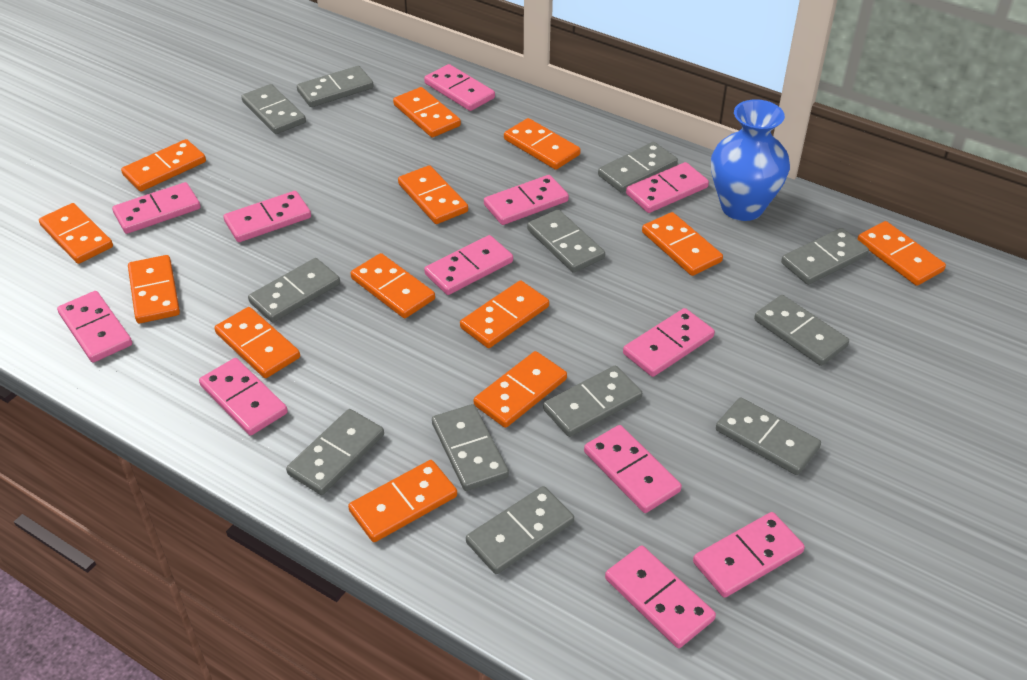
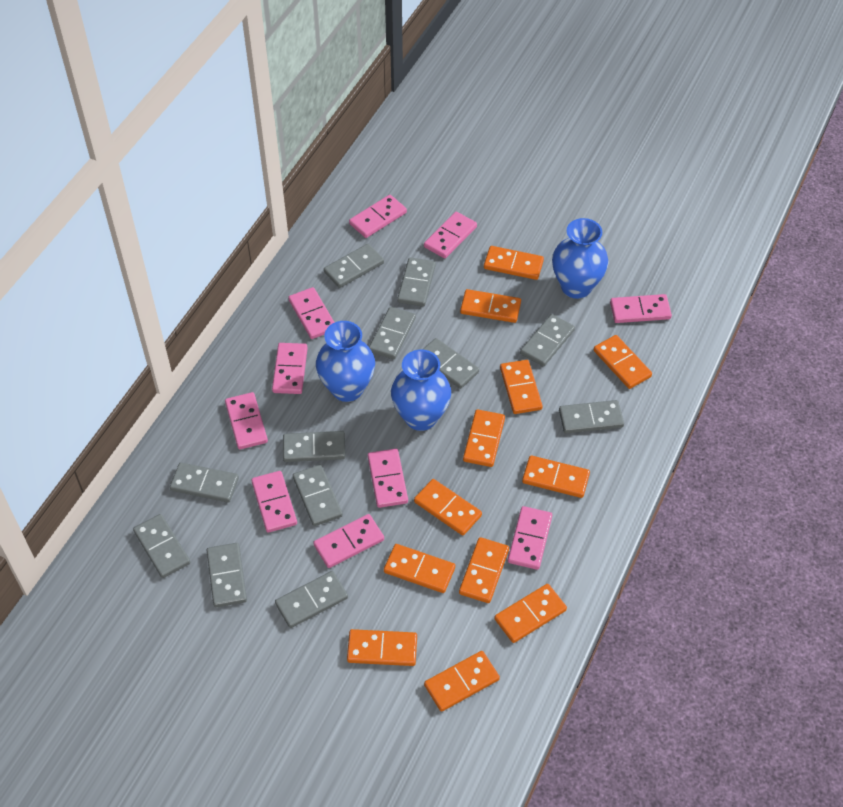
blue vase: 1 -> 3
orange domino: 13 -> 12
pink domino: 12 -> 10

